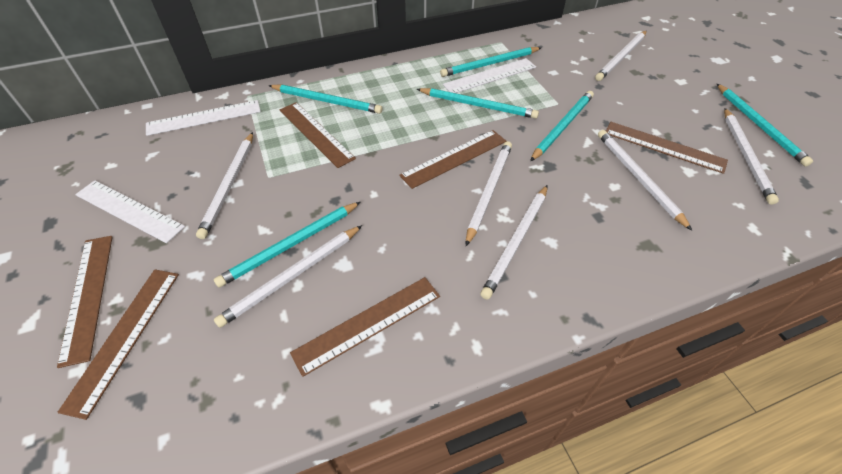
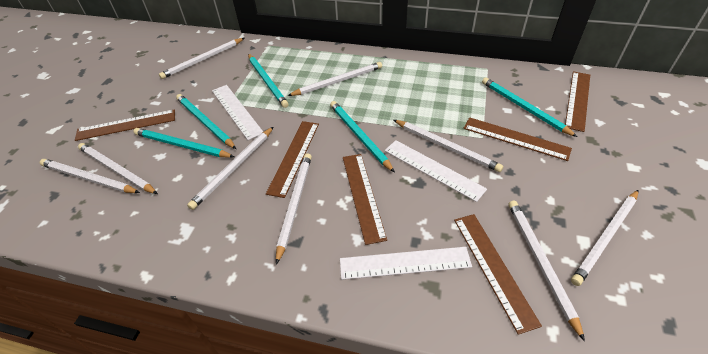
turquoise pencil: 6 -> 5
white pencil: 7 -> 9

